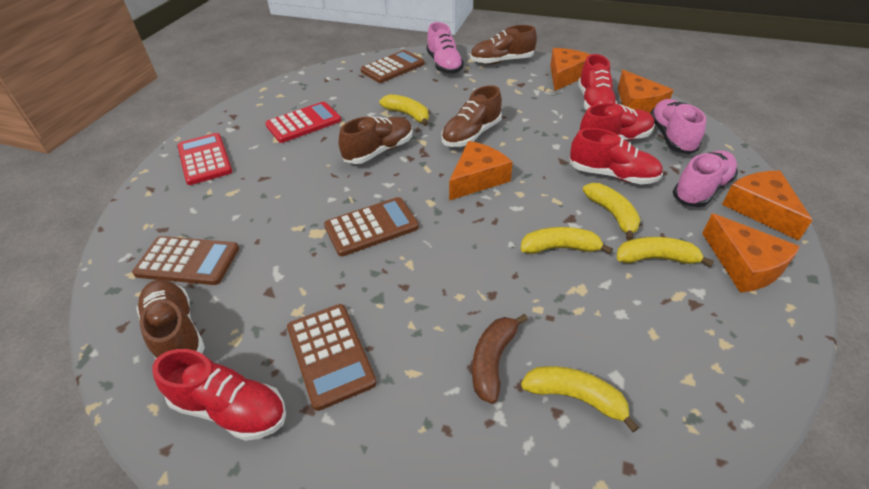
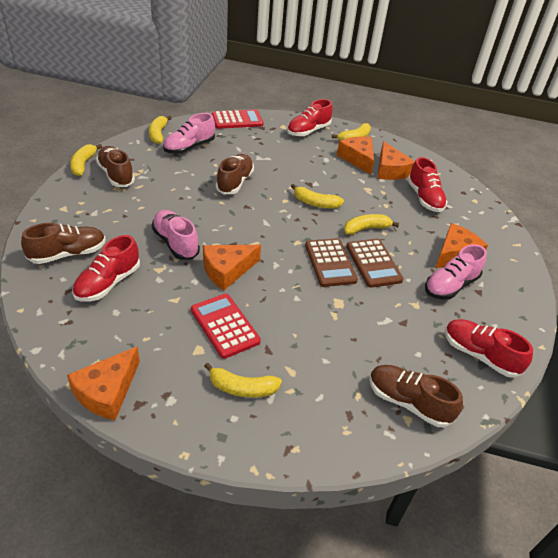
brown banana: 1 -> 0
brown calculator: 4 -> 2
yellow banana: 5 -> 6

